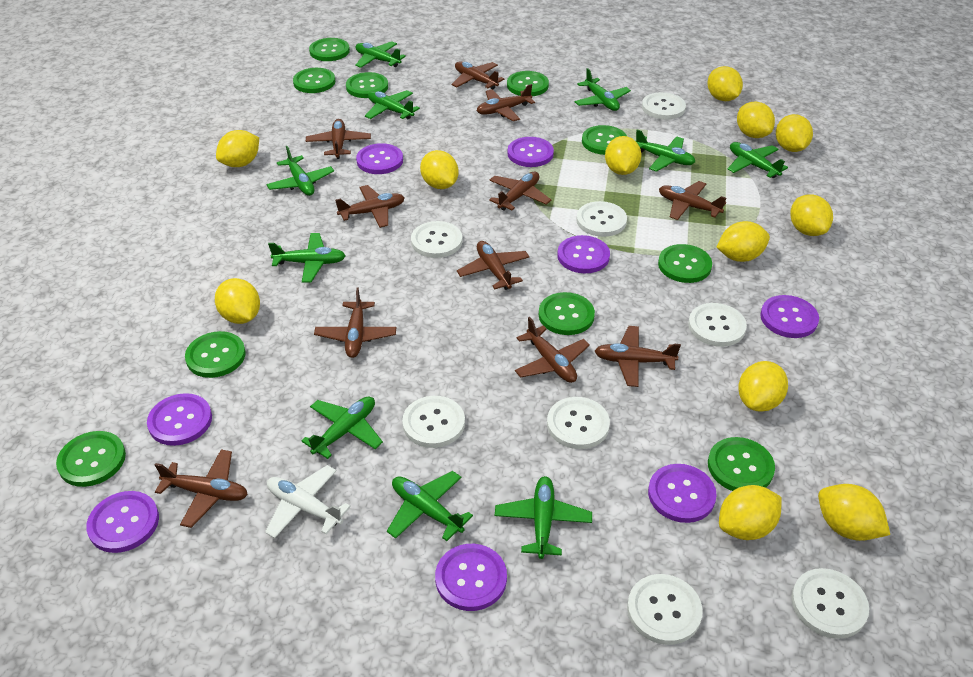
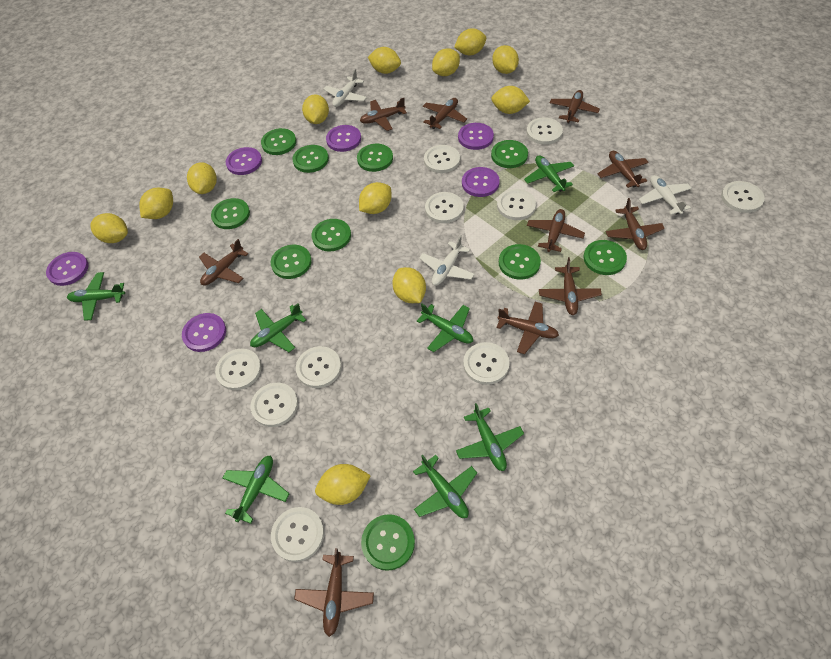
brown plane: 11 -> 10
green plane: 10 -> 7
purple button: 8 -> 6
white button: 8 -> 10
white plane: 1 -> 3

